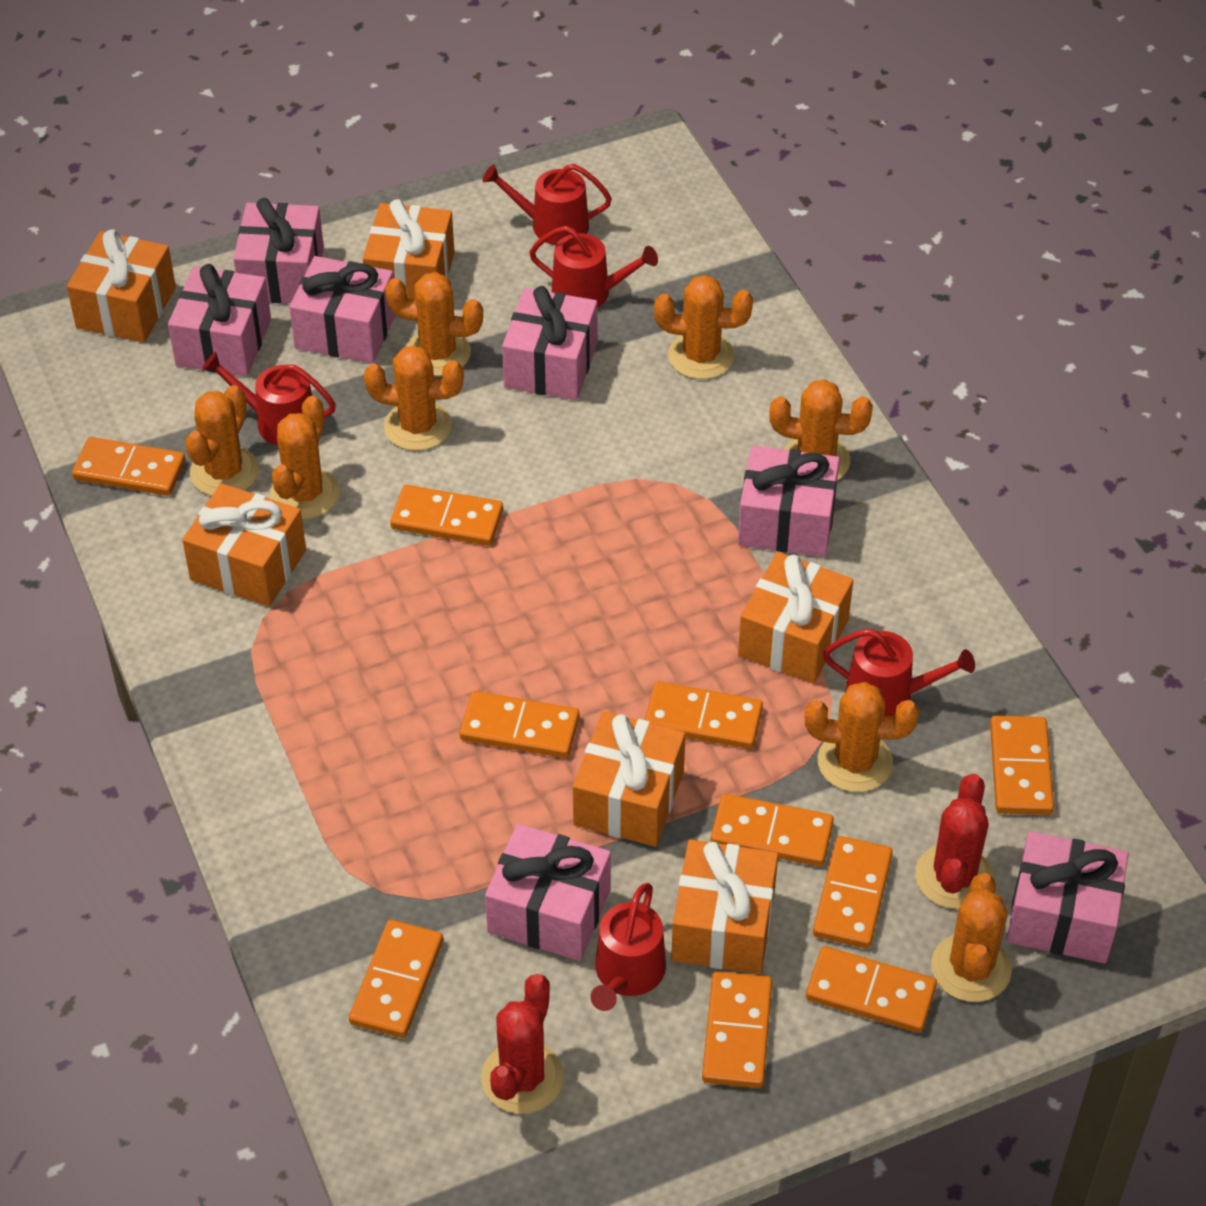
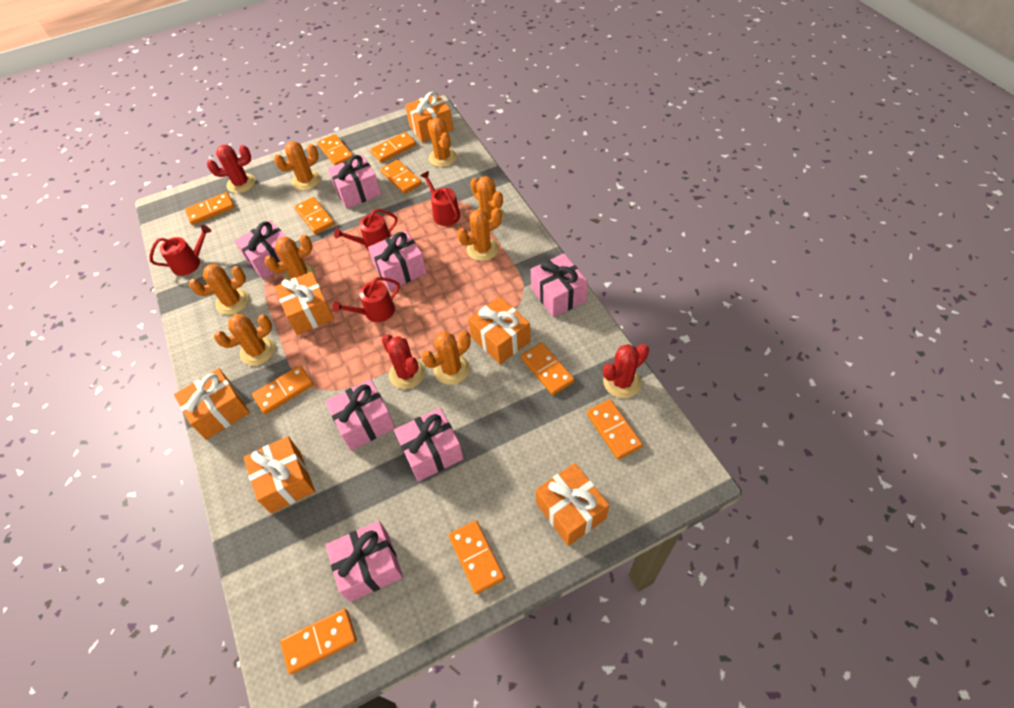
red cactus: 2 -> 3
red watering can: 5 -> 4

